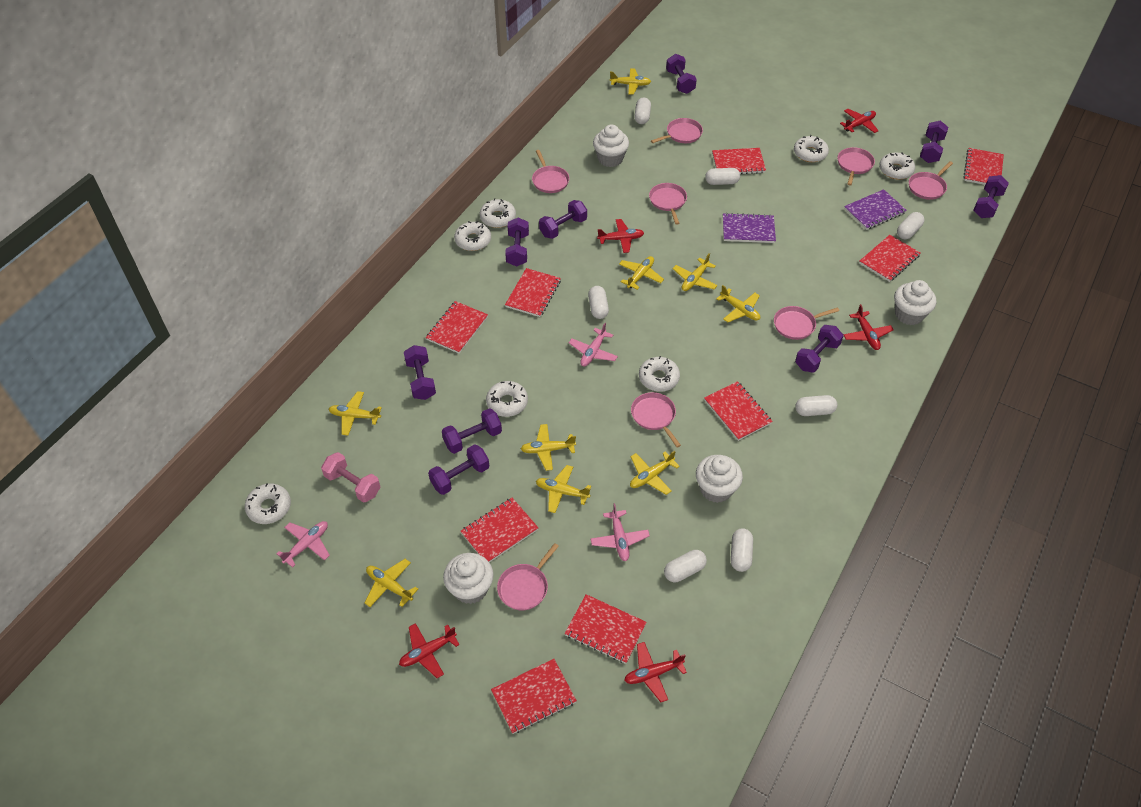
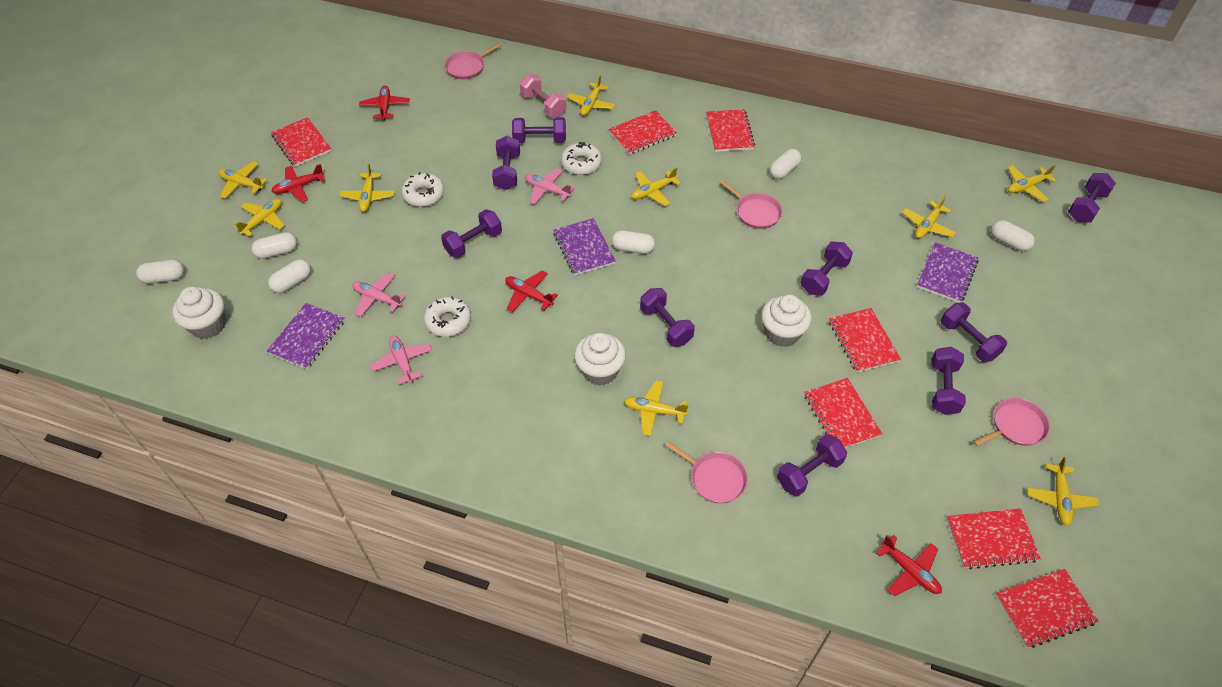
pink pan: 8 -> 4
purple notebook: 2 -> 3
red notebook: 9 -> 7
red plane: 5 -> 4
white capsule: 7 -> 6
white cupcake: 4 -> 3
white donut: 7 -> 3

